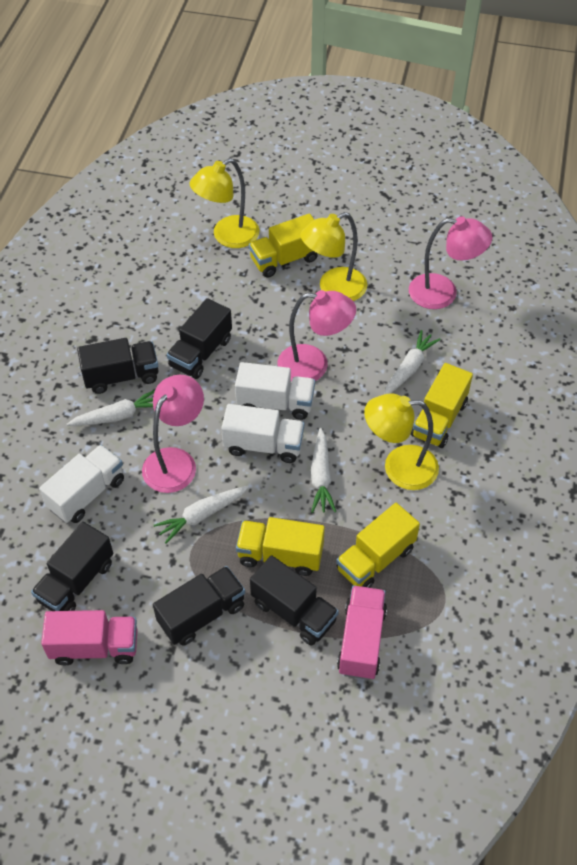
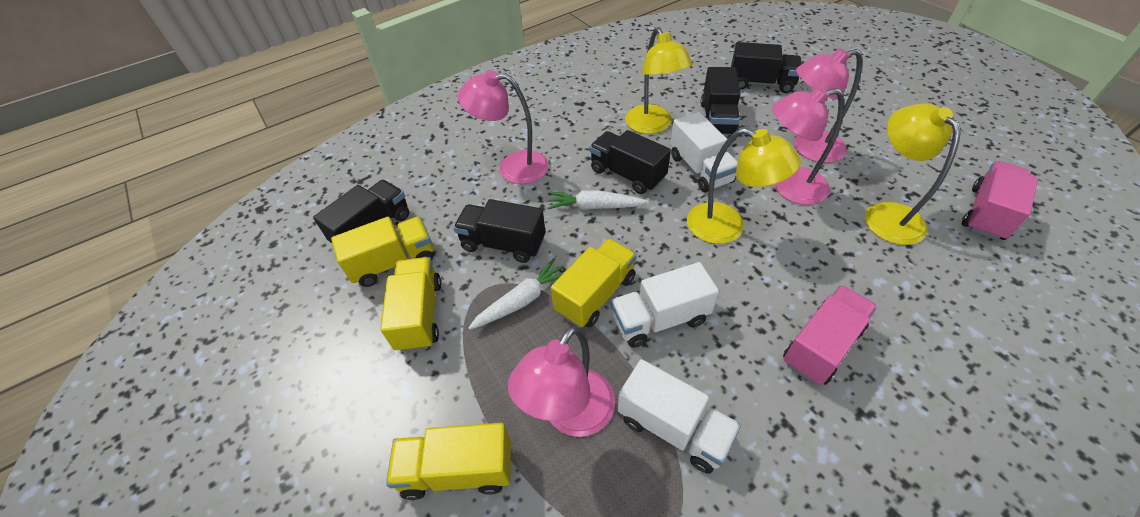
pink lamp: 3 -> 4
white carrot: 4 -> 2

